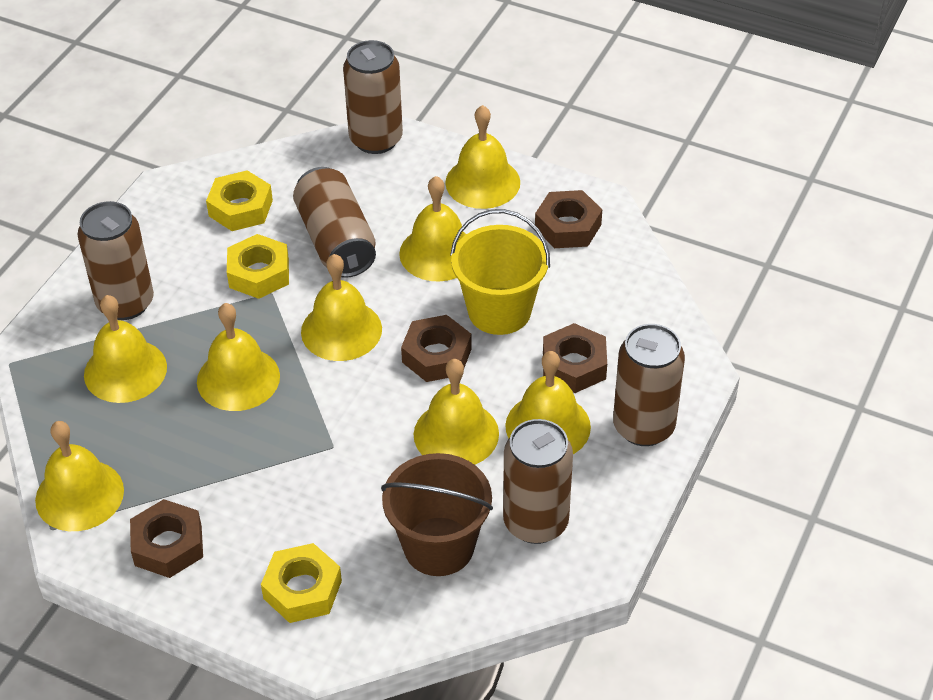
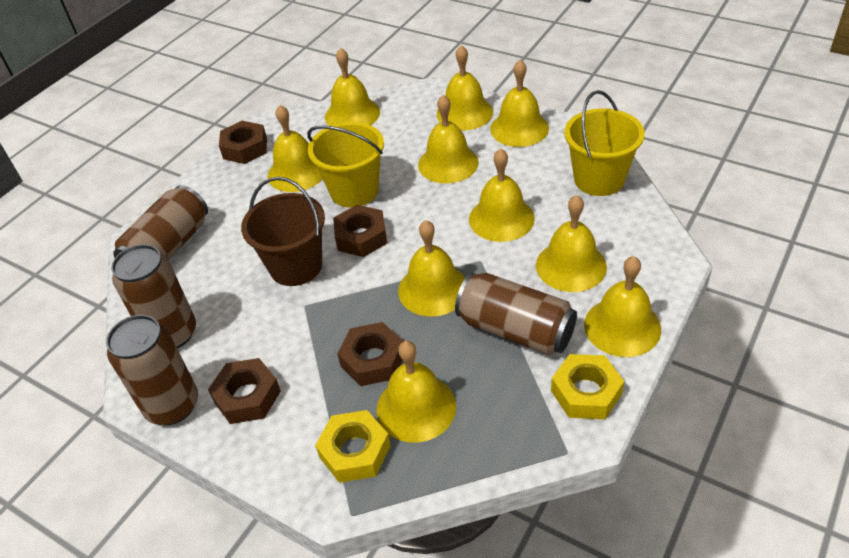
brown can: 5 -> 4
yellow bell: 8 -> 10
yellow bucket: 1 -> 2
yellow nut: 3 -> 2

